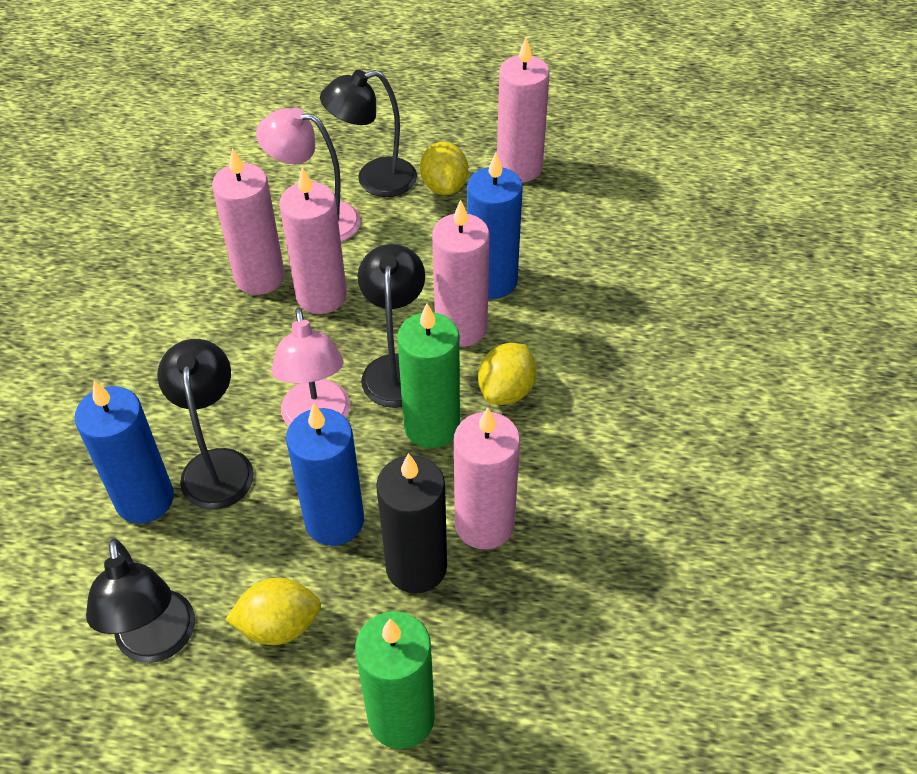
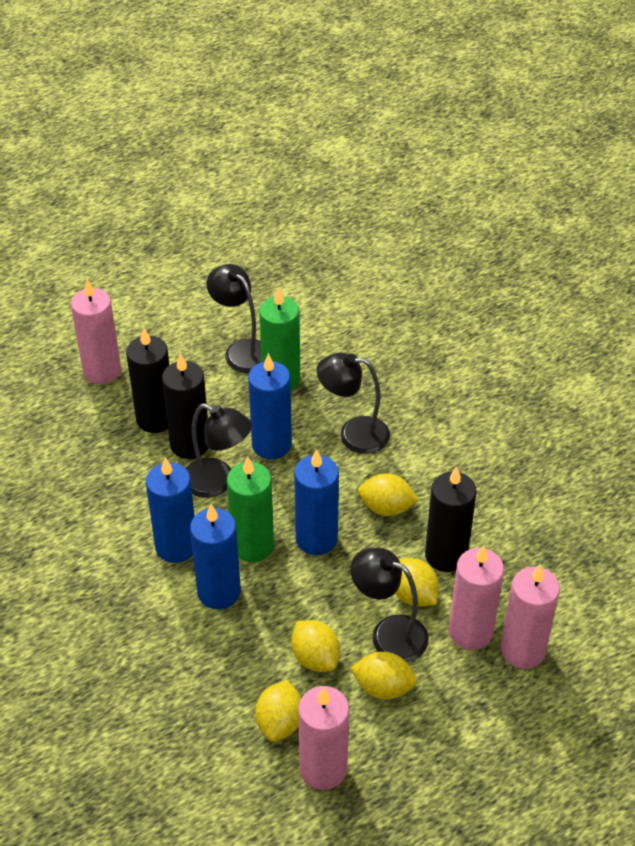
black candle: 1 -> 3
blue candle: 3 -> 4
pink candle: 5 -> 4
pink lamp: 2 -> 0
yellow lemon: 3 -> 5

